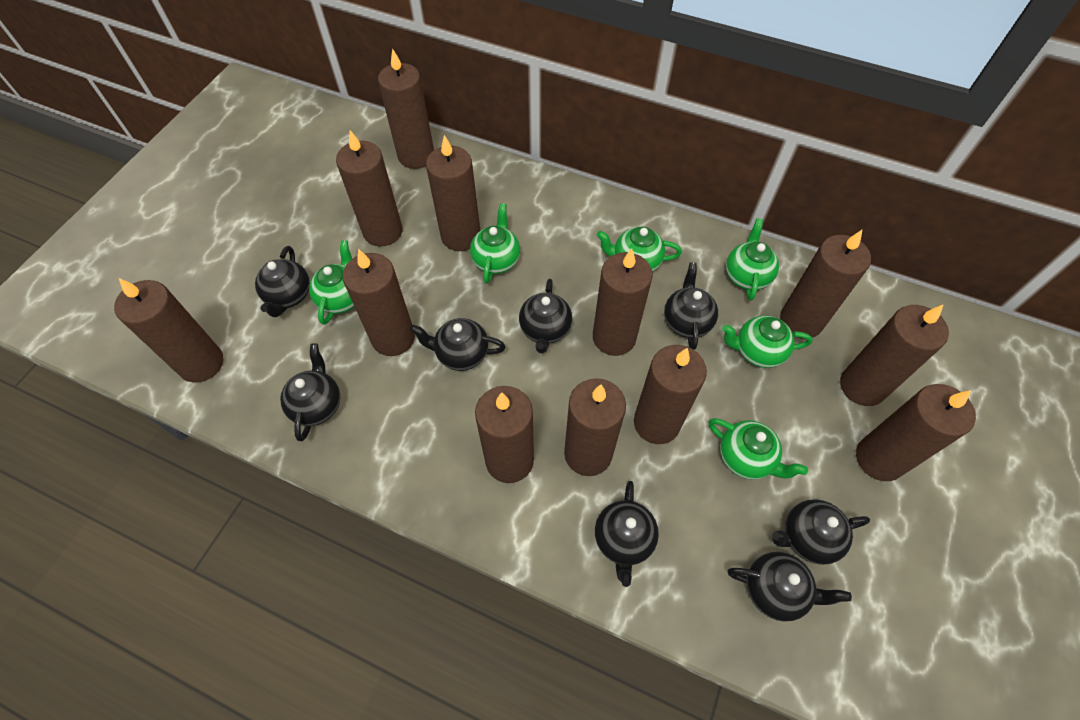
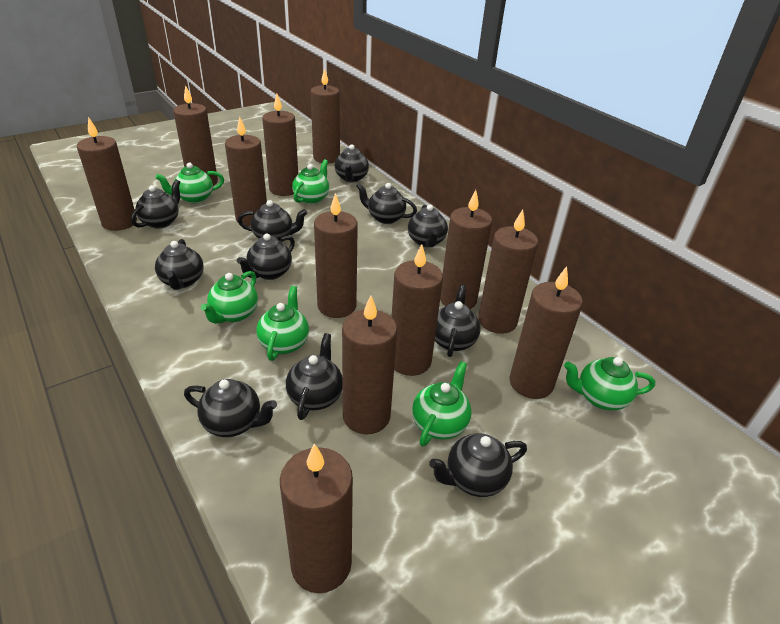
black teapot: 8 -> 11

